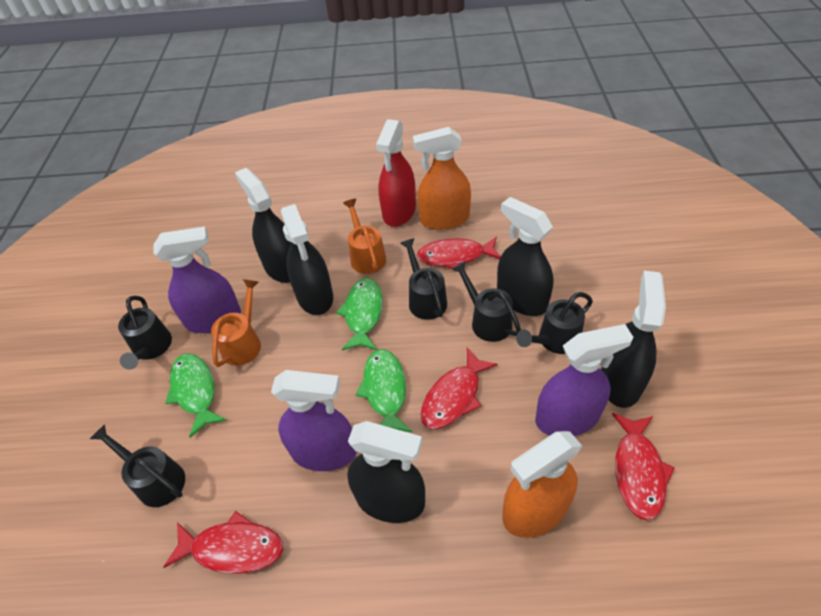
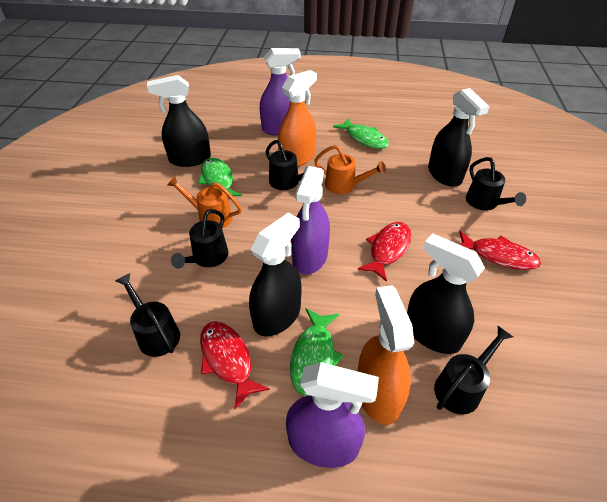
black spray bottle: 5 -> 4
red fish: 4 -> 3
red spray bottle: 1 -> 0

